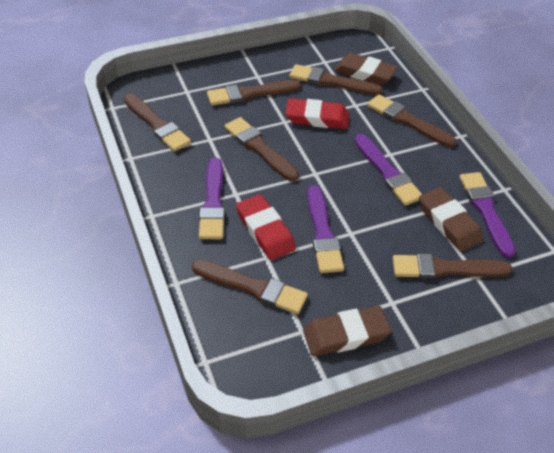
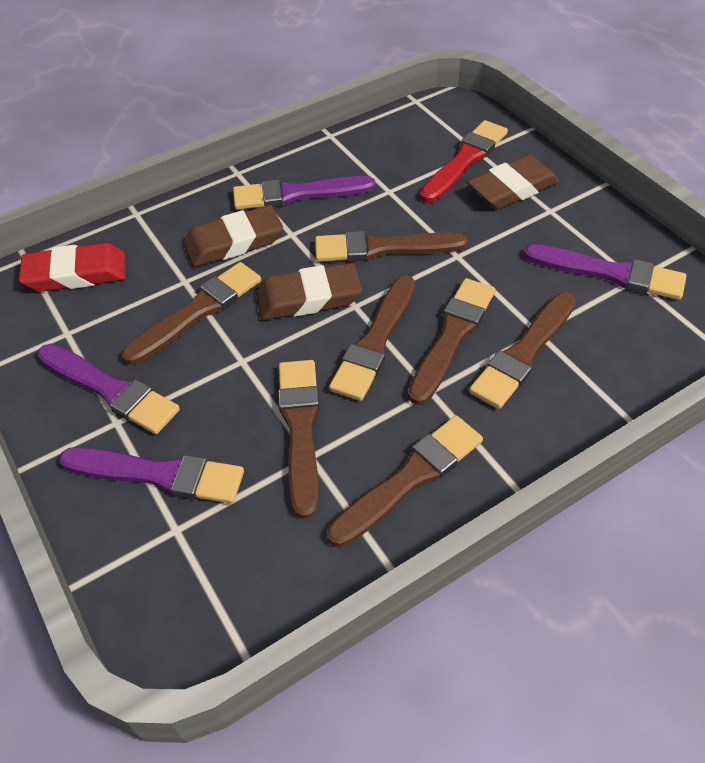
red brush: 0 -> 1
red eraser: 2 -> 1

